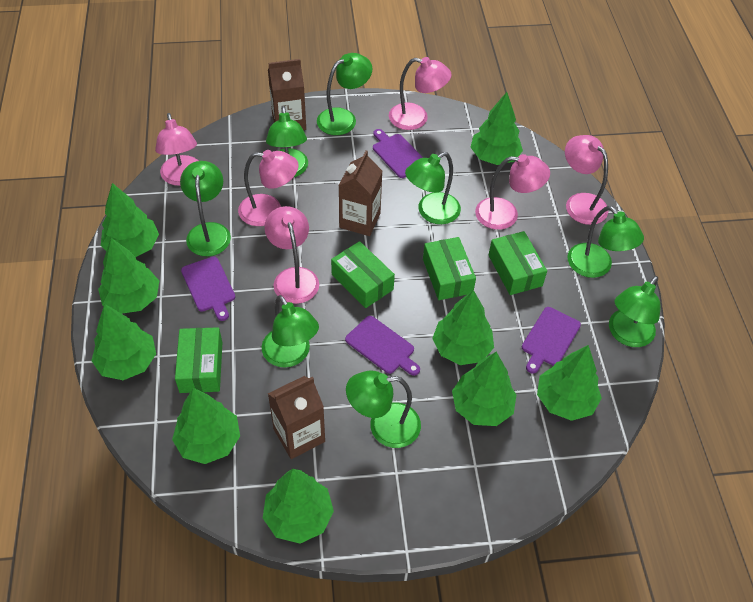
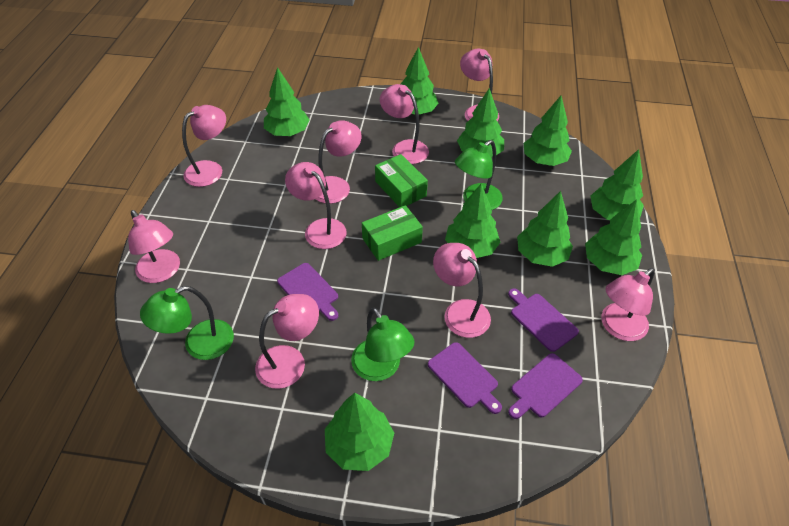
brown carton: 3 -> 0
green box: 4 -> 2
green lamp: 8 -> 3
pink lamp: 6 -> 9

